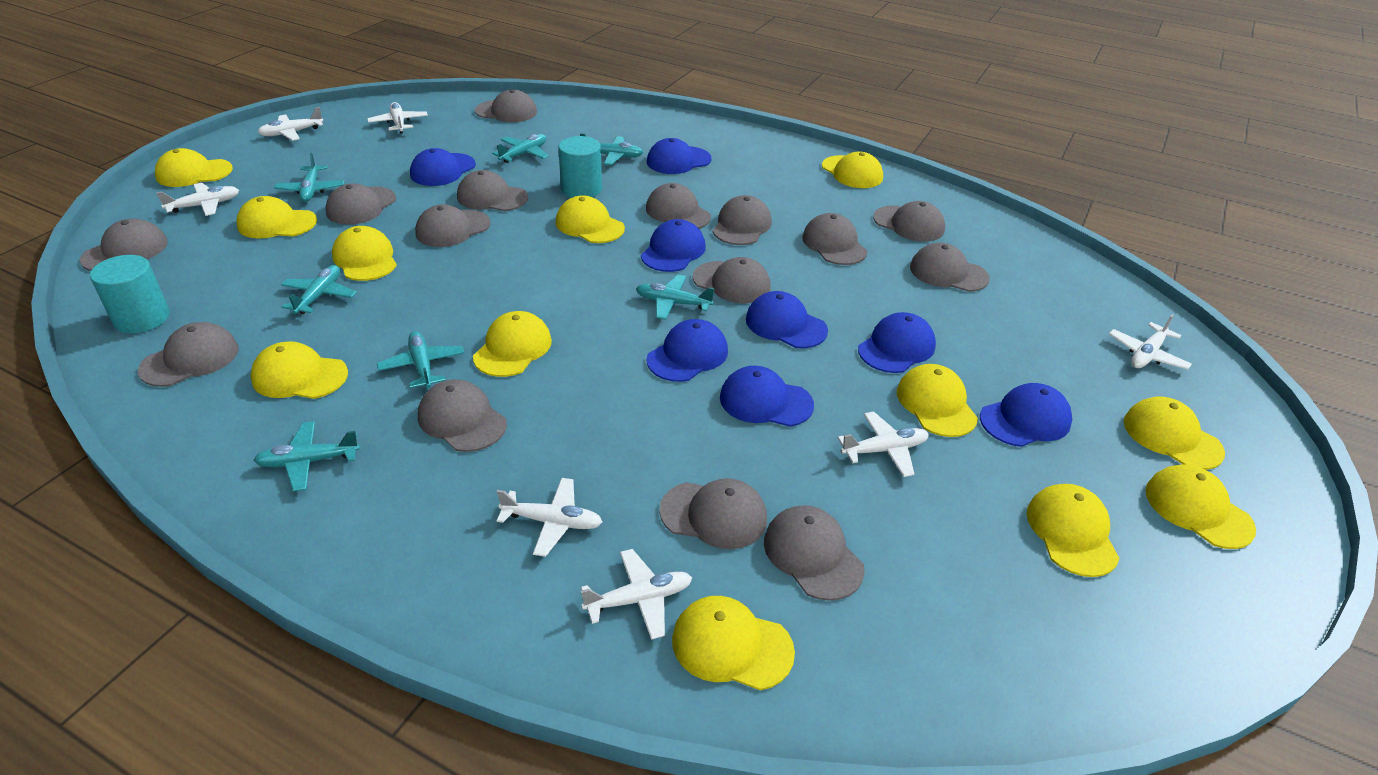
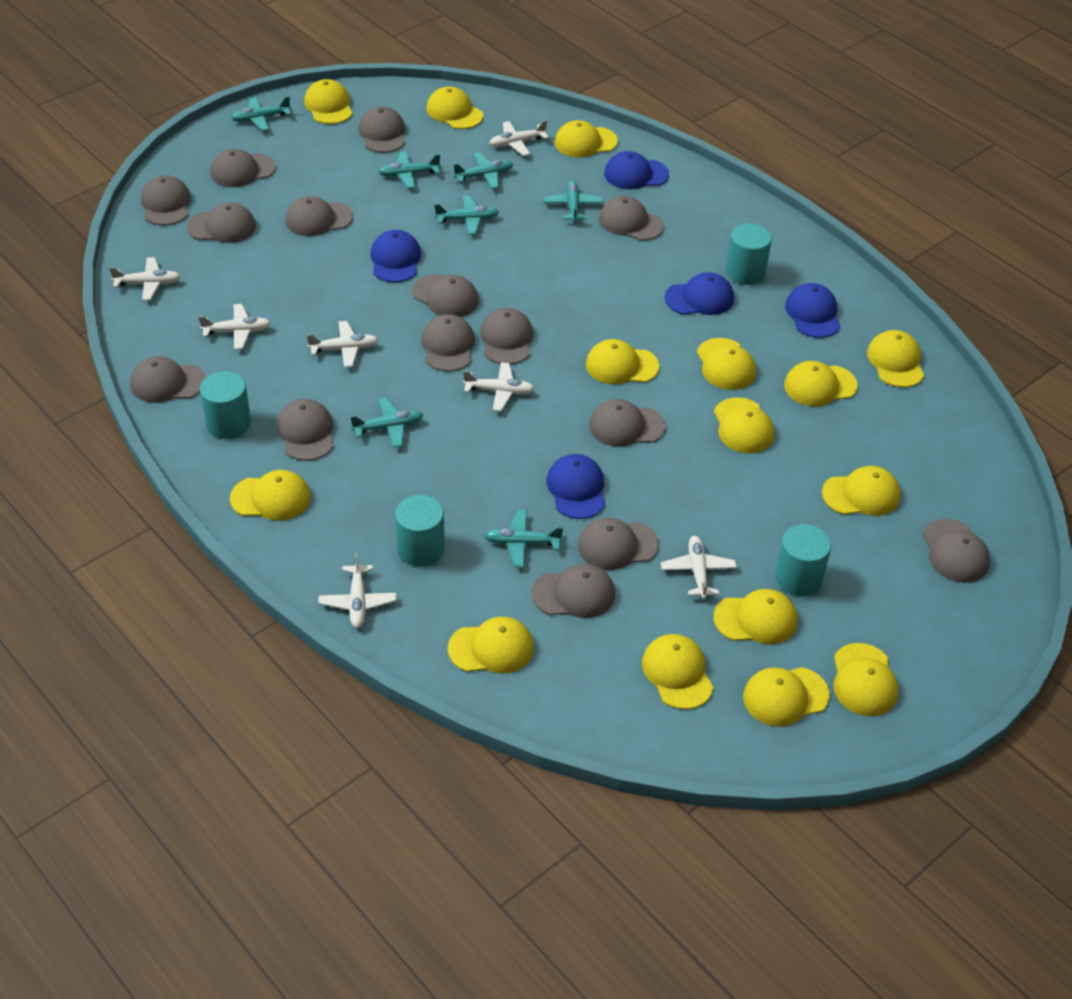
blue cap: 8 -> 5
turquoise cylinder: 2 -> 4
yellow cap: 12 -> 15

